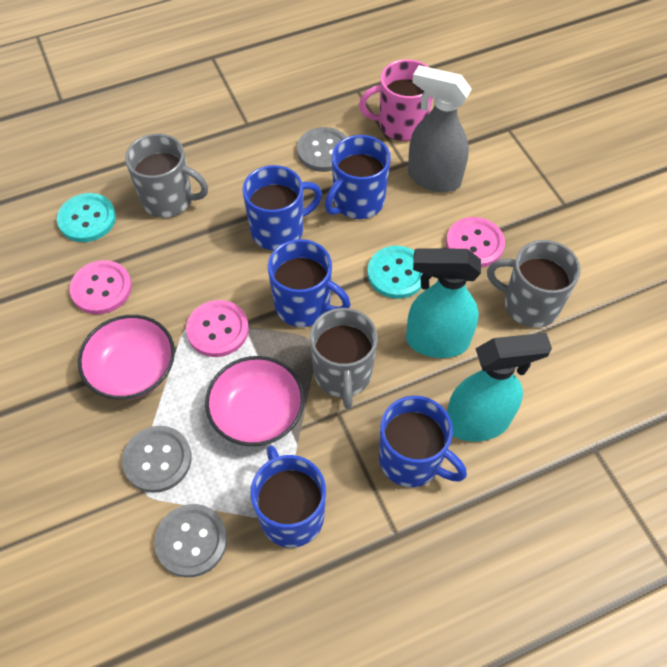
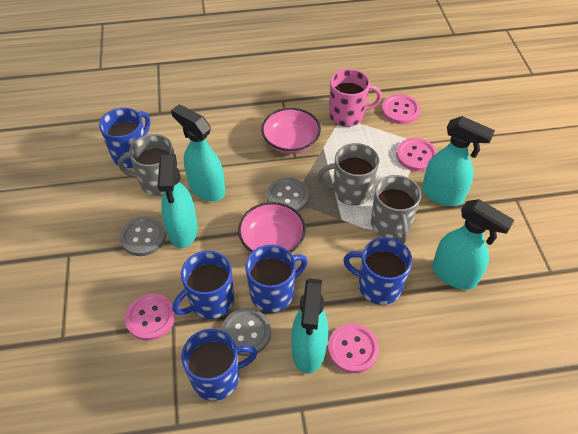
grey spray bottle: 1 -> 0
pink button: 3 -> 4
turquoise button: 2 -> 0
turquoise spray bottle: 2 -> 5

